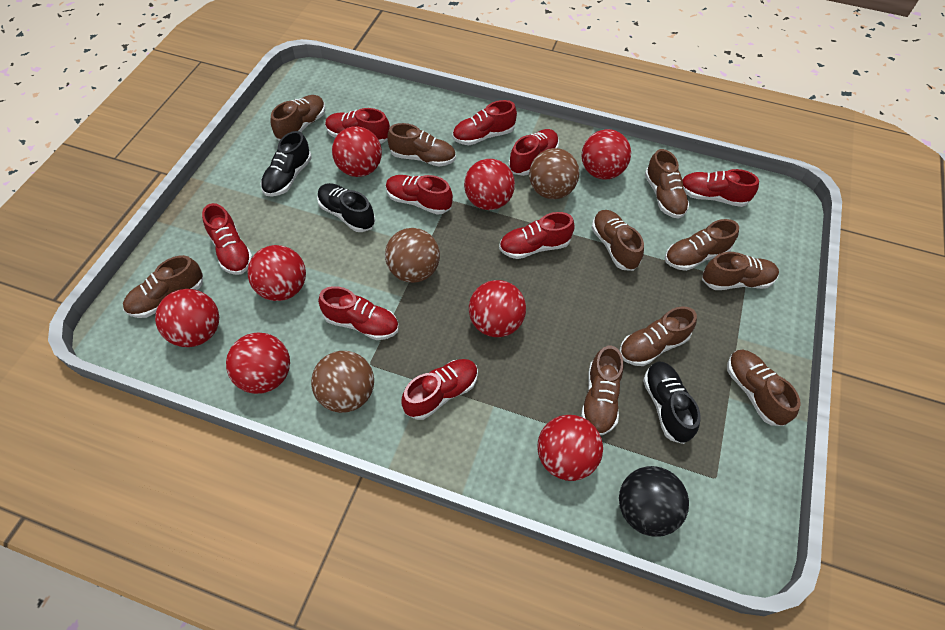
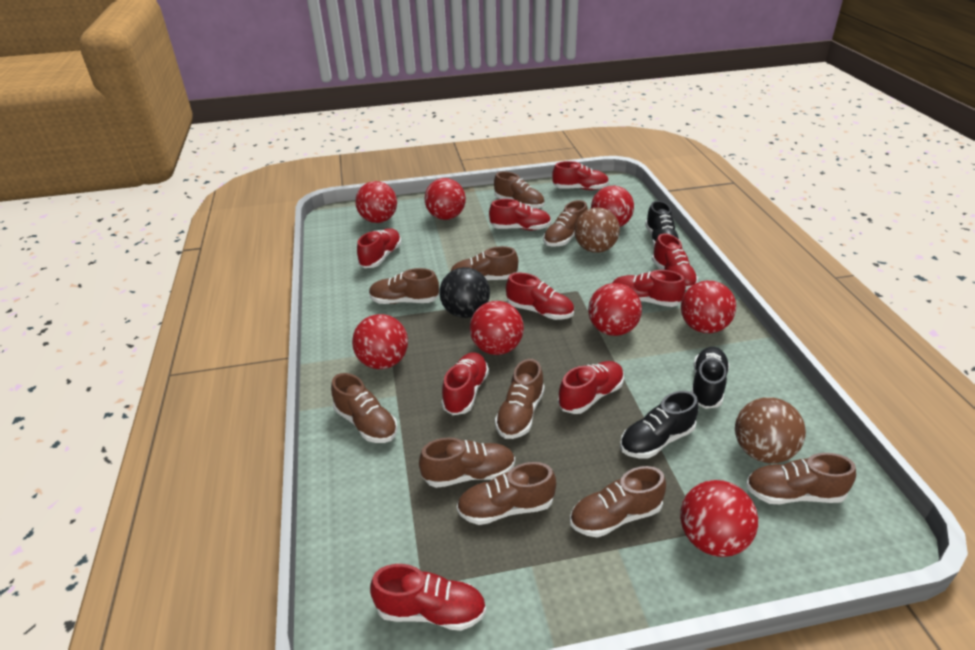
brown ball: 3 -> 2

